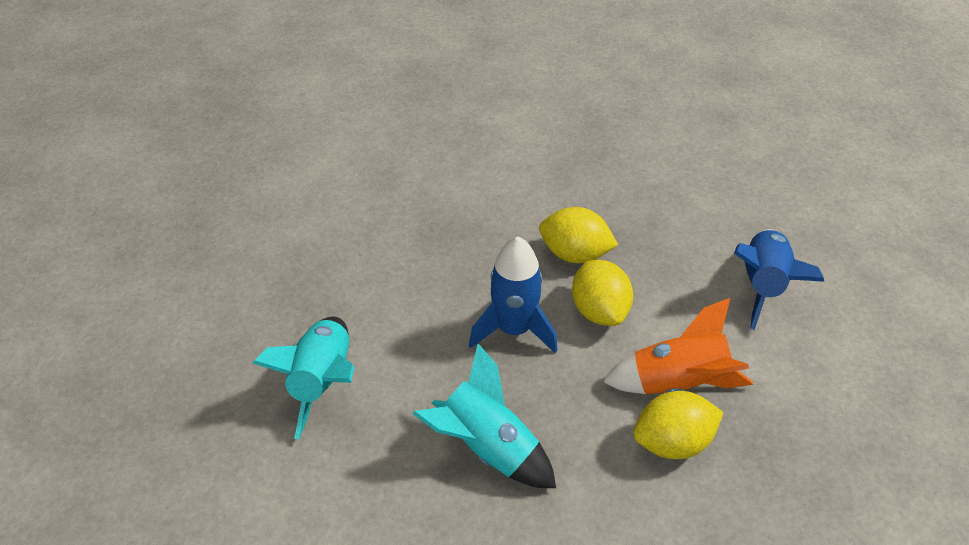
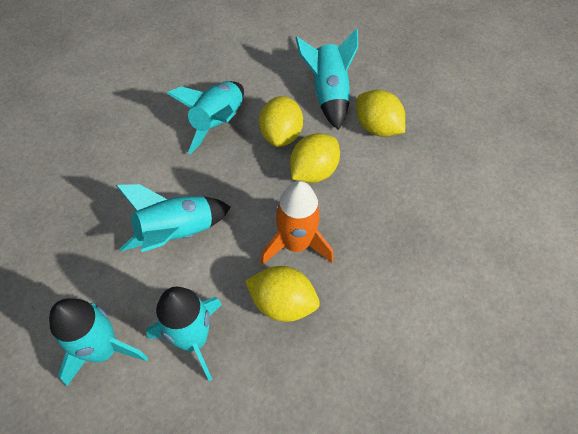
blue rocket: 2 -> 0
turquoise rocket: 2 -> 5
yellow lemon: 3 -> 4

